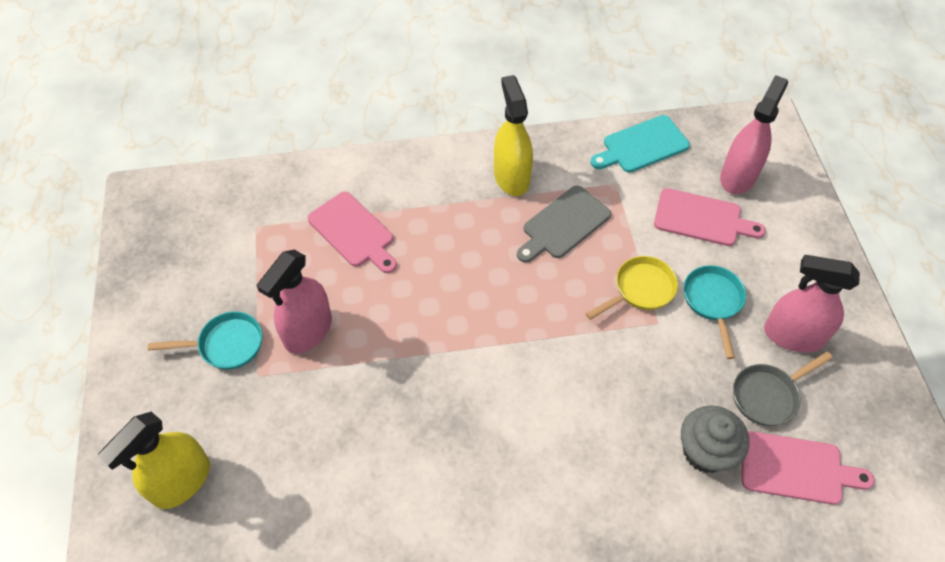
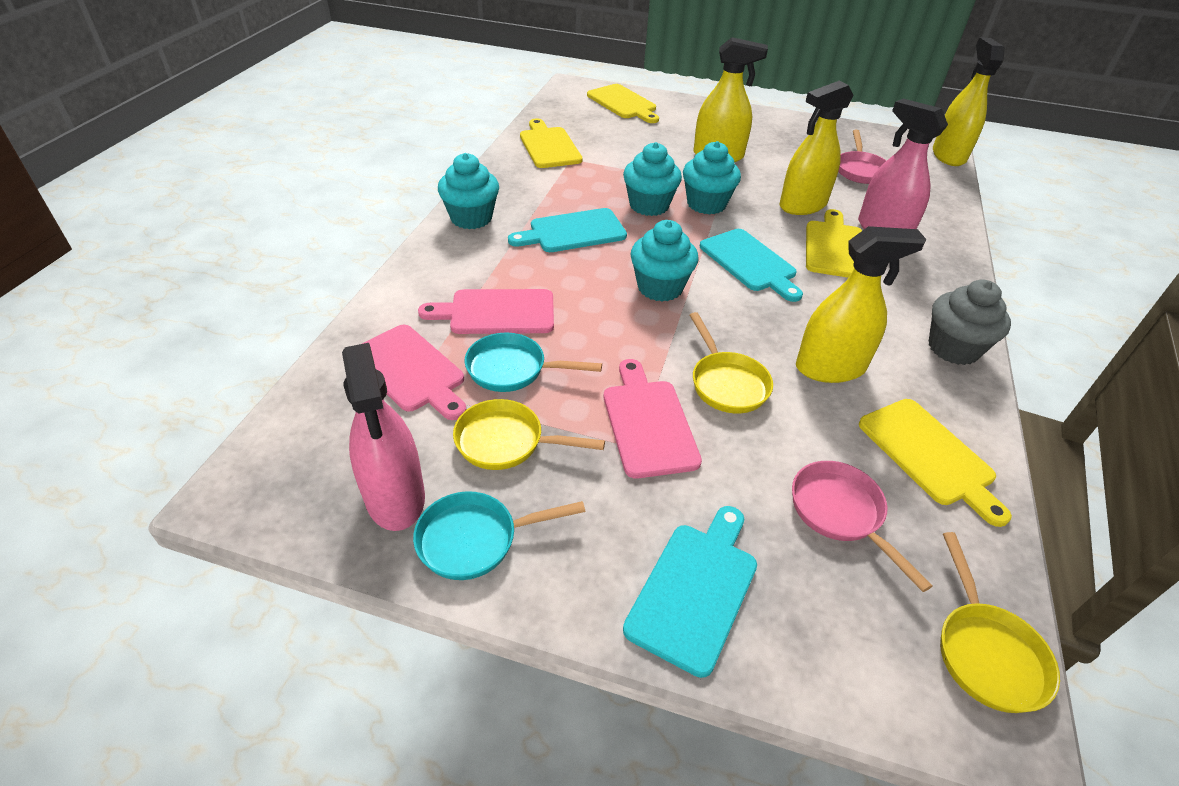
grey cutting board: 1 -> 0
grey pan: 1 -> 0
pink pan: 0 -> 2
pink spray bottle: 3 -> 2
turquoise cupcake: 0 -> 4
turquoise cutting board: 1 -> 3
yellow cutting board: 0 -> 4
yellow pan: 1 -> 3
yellow spray bottle: 2 -> 4

